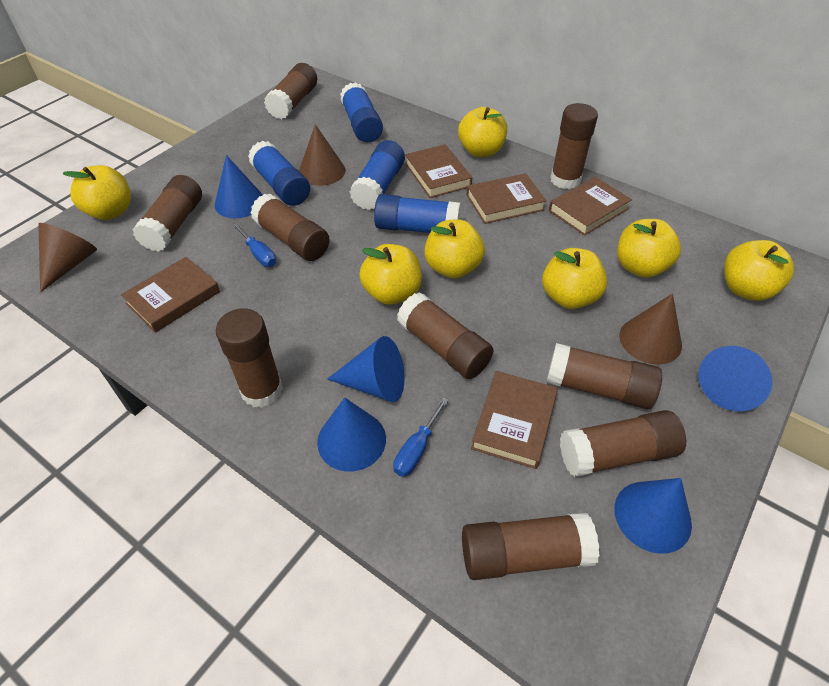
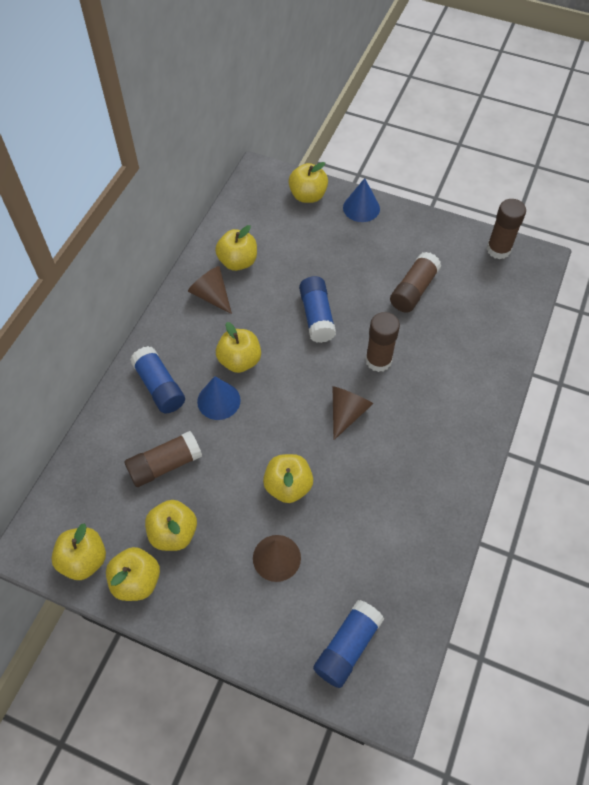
blue cone: 5 -> 2
blue glue stick: 4 -> 3
blue screwdriver: 2 -> 0
brown book: 5 -> 0
brown glue stick: 9 -> 4

